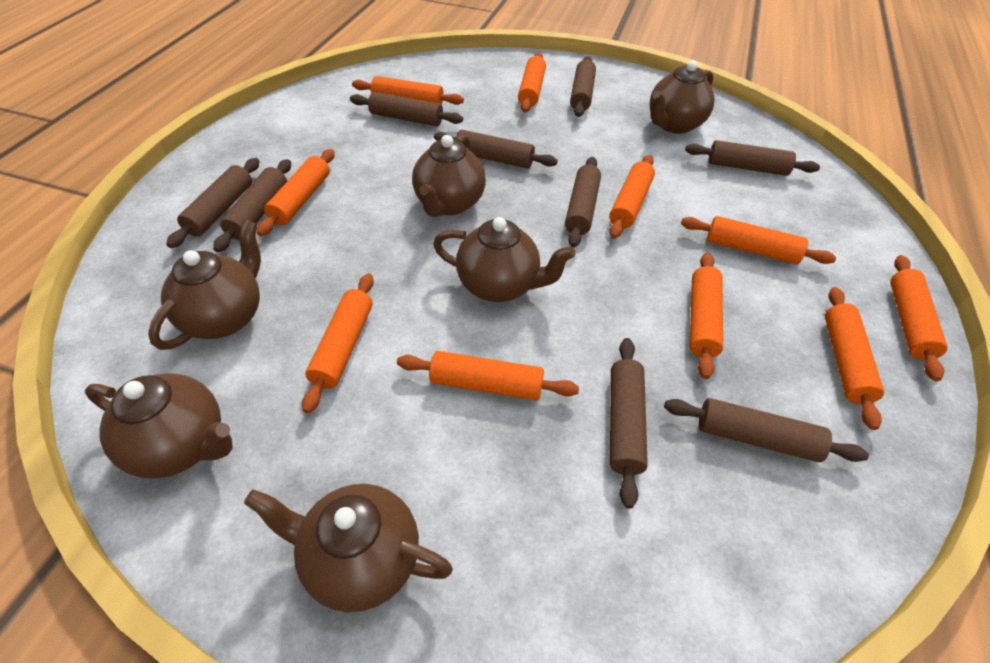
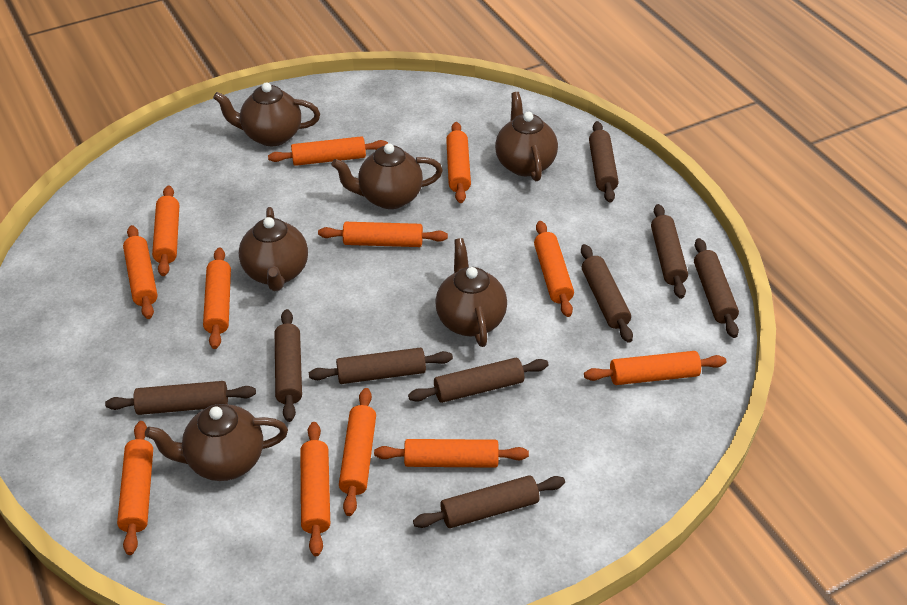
orange rolling pin: 10 -> 12

